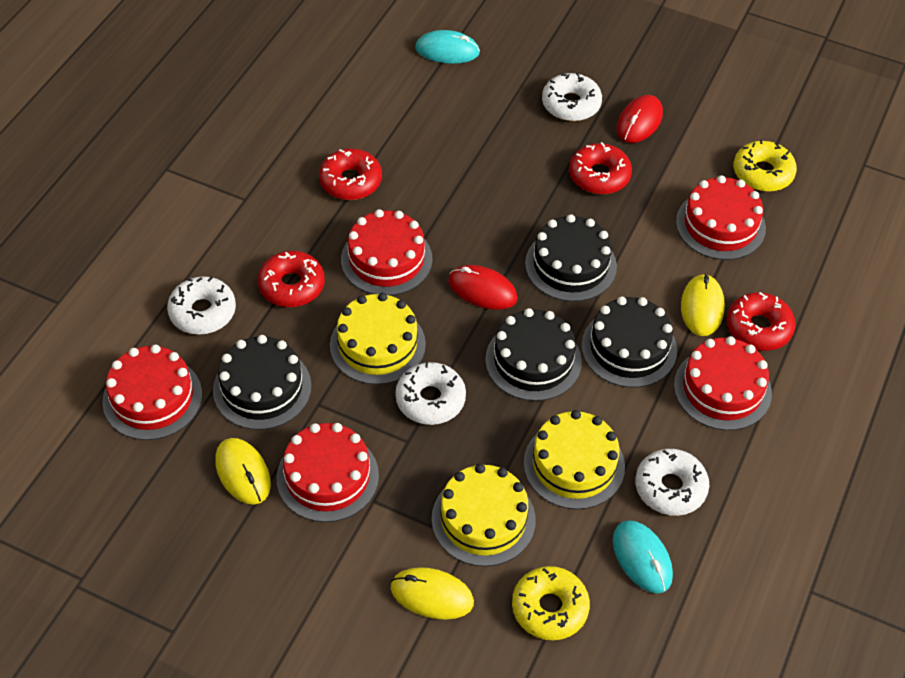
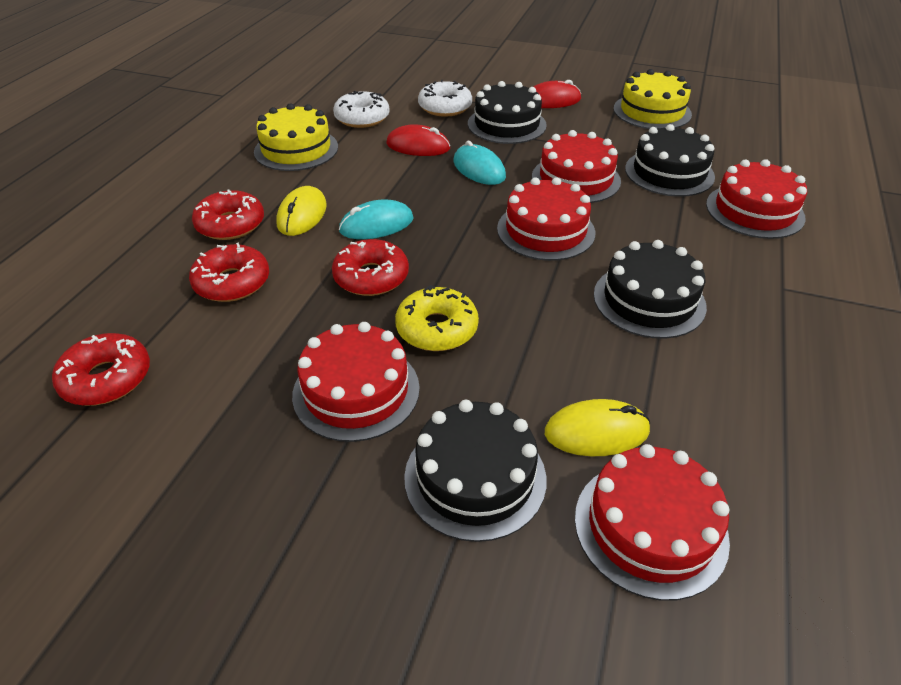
white donut: 4 -> 2
yellow cake: 3 -> 2
yellow donut: 2 -> 1
yellow mouse: 3 -> 2

